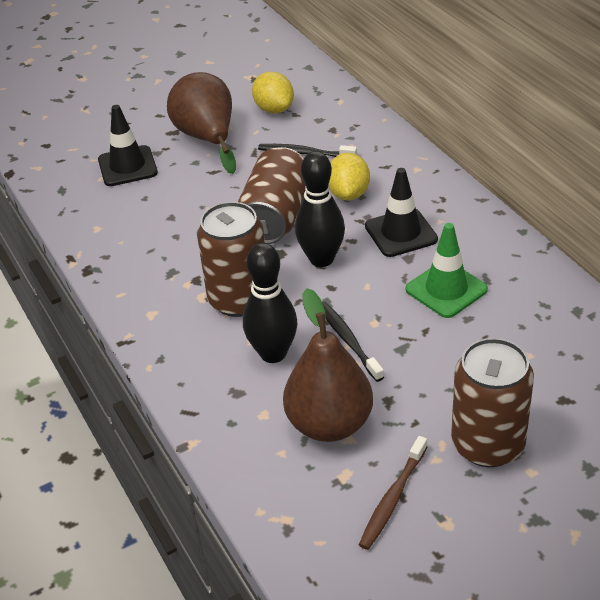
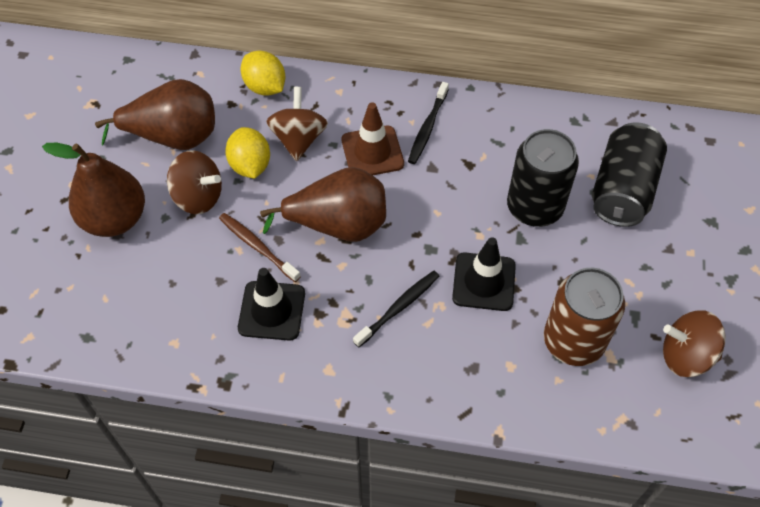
black bowling pin: 2 -> 0
black can: 0 -> 2
brown can: 3 -> 1
brown pear: 2 -> 3
brown spinning top: 0 -> 3
brown traffic cone: 0 -> 1
green traffic cone: 1 -> 0

